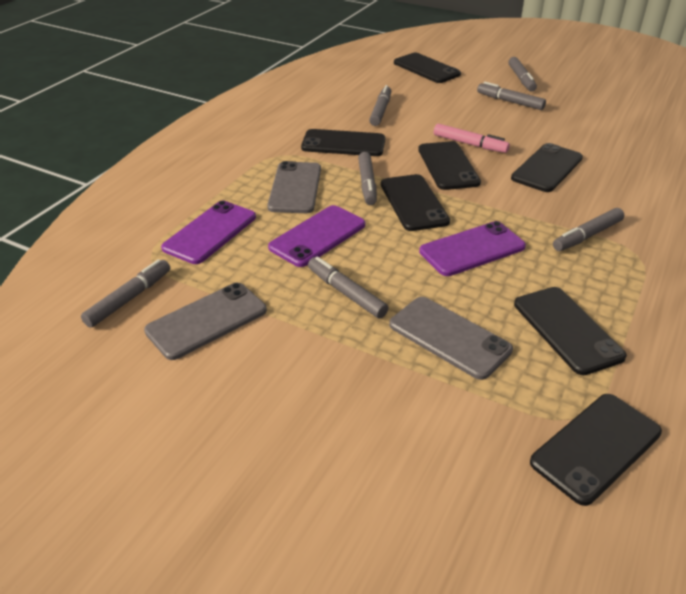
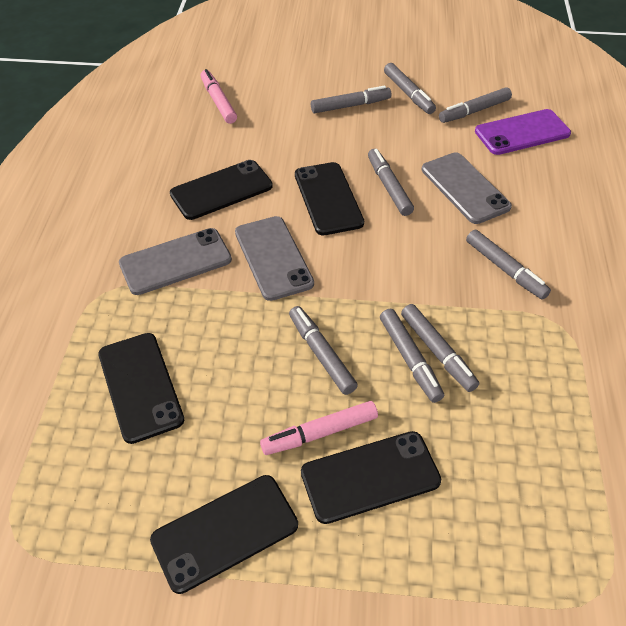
black phone: 7 -> 5
grey marker: 7 -> 8
pink marker: 1 -> 2
purple phone: 3 -> 1

